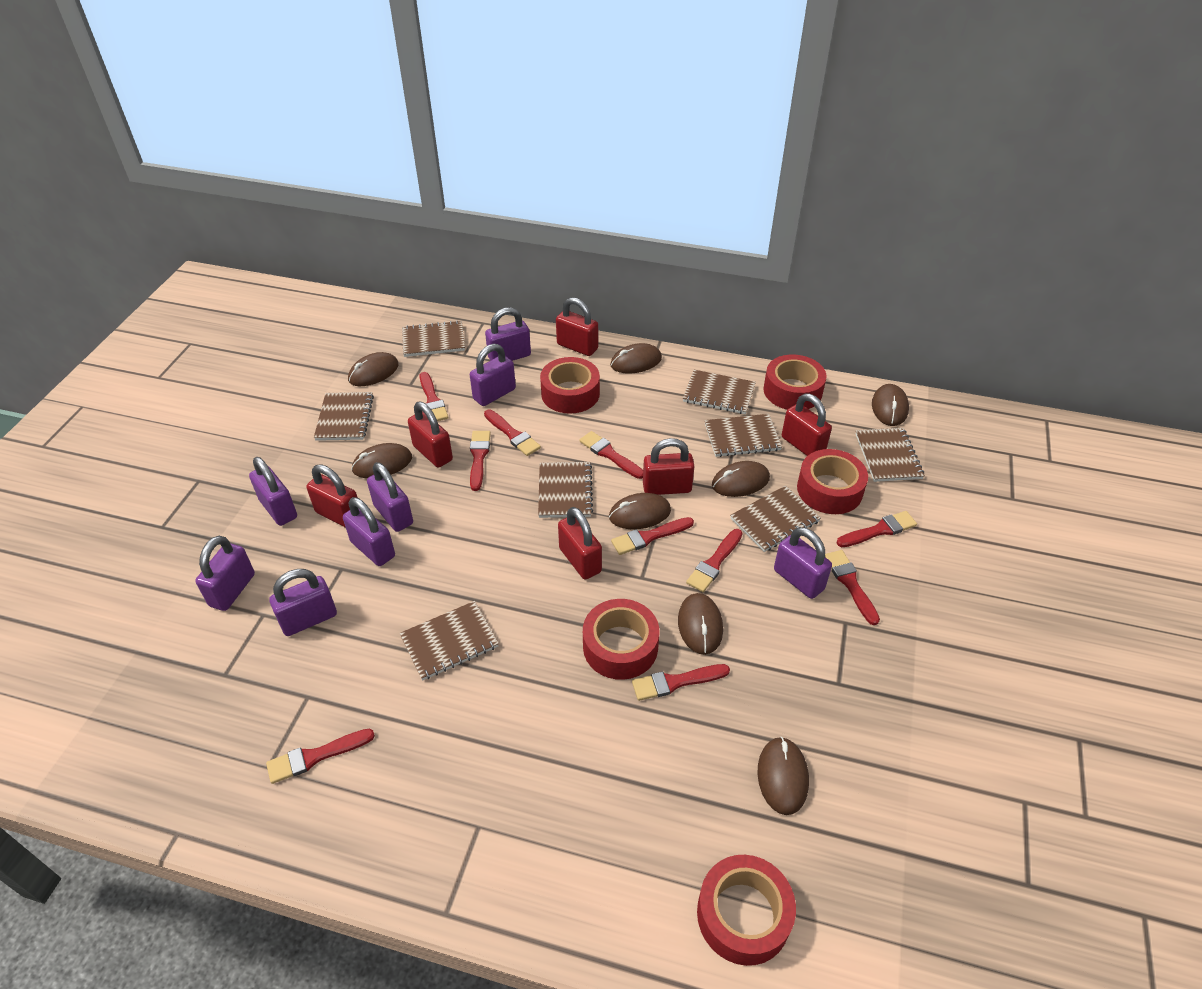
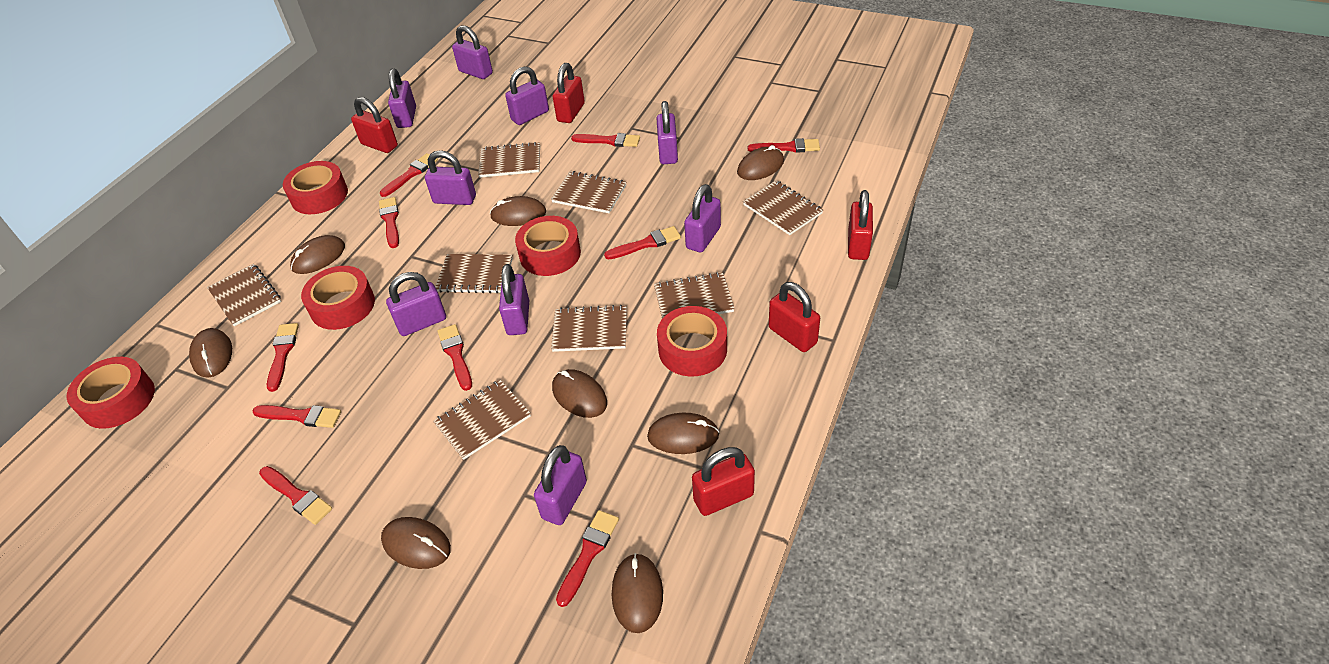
purple padlock: 8 -> 9
red padlock: 6 -> 5

